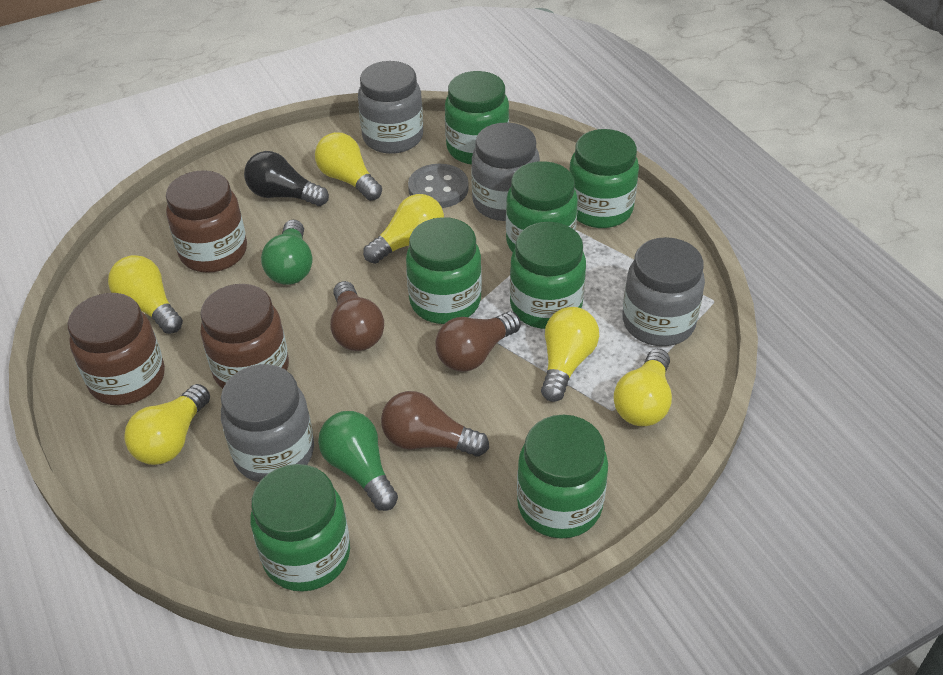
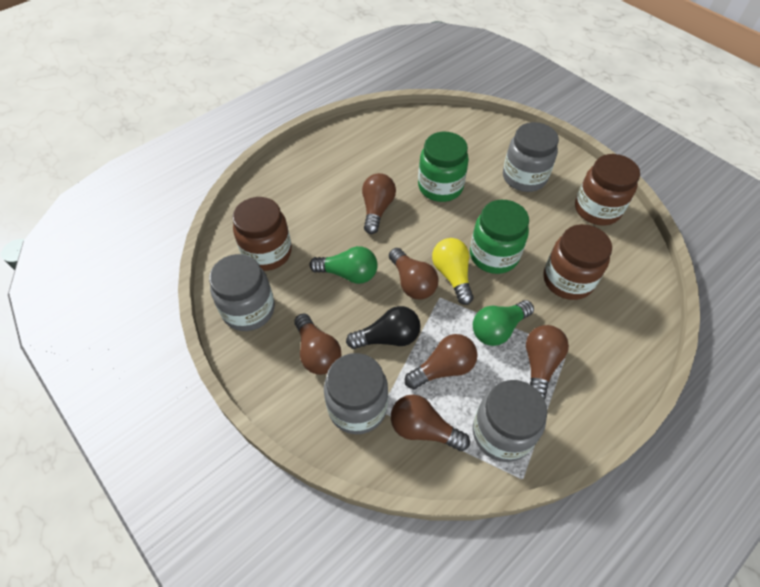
brown light bulb: 3 -> 6
green jar: 7 -> 2
grey button: 1 -> 0
yellow light bulb: 6 -> 1

